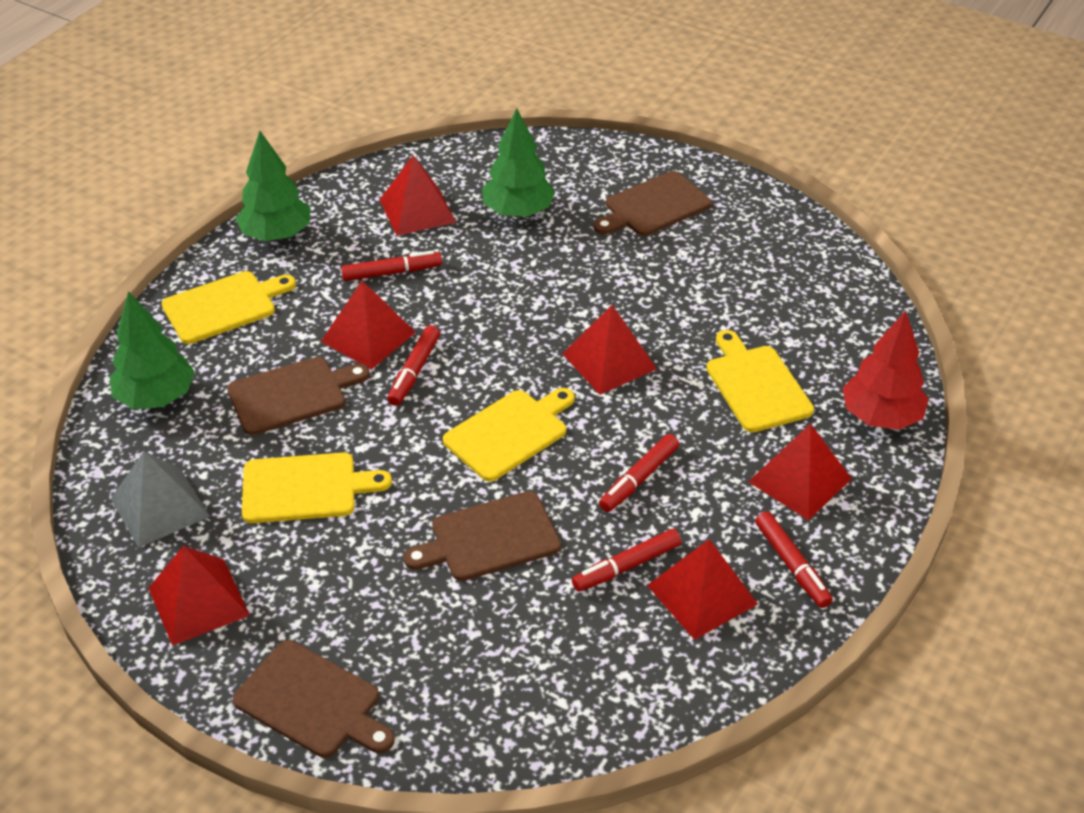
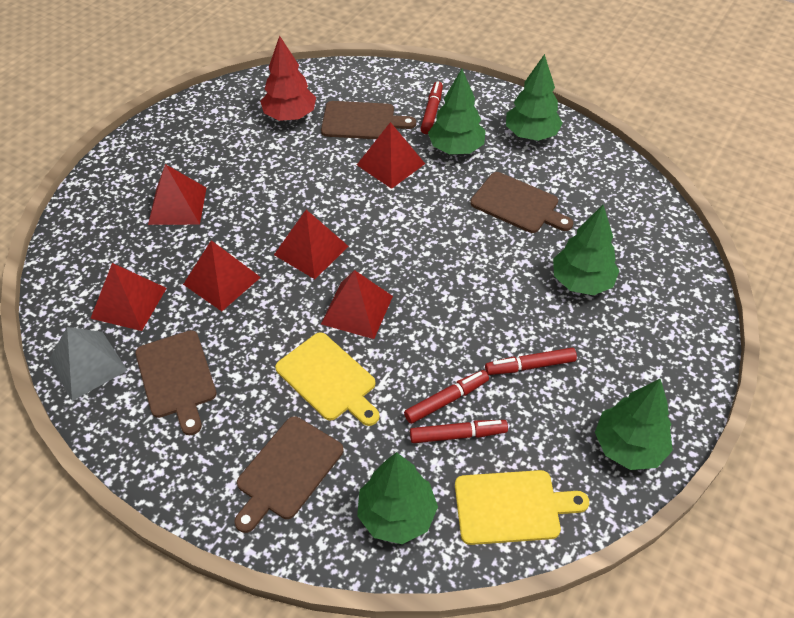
green tree: 3 -> 5
red marker: 5 -> 4
yellow cutting board: 4 -> 2

